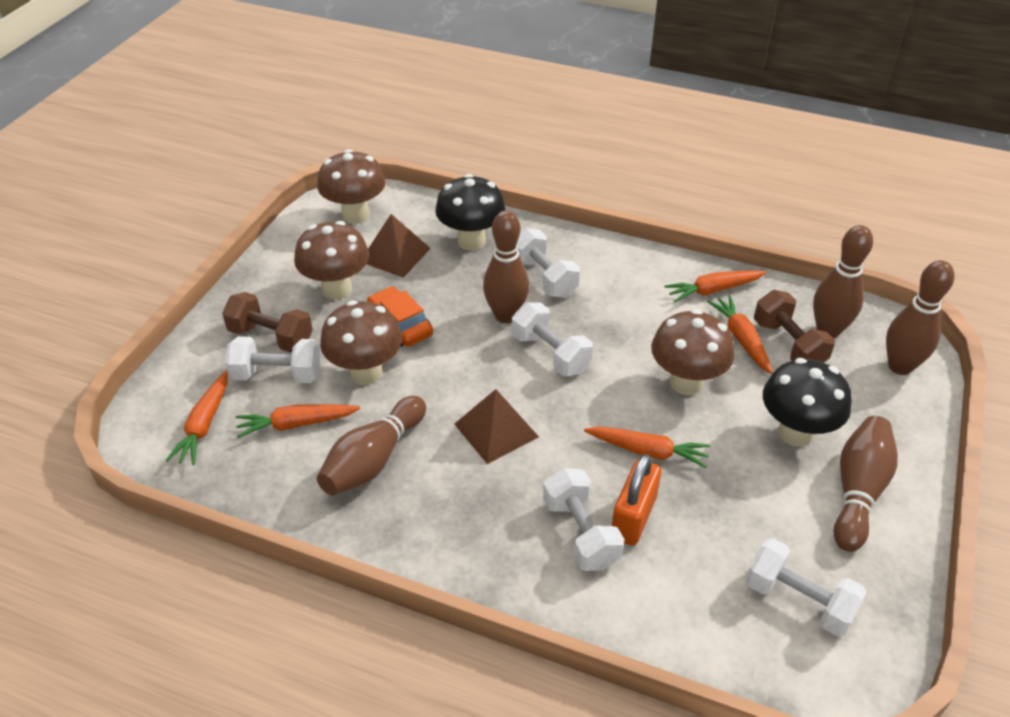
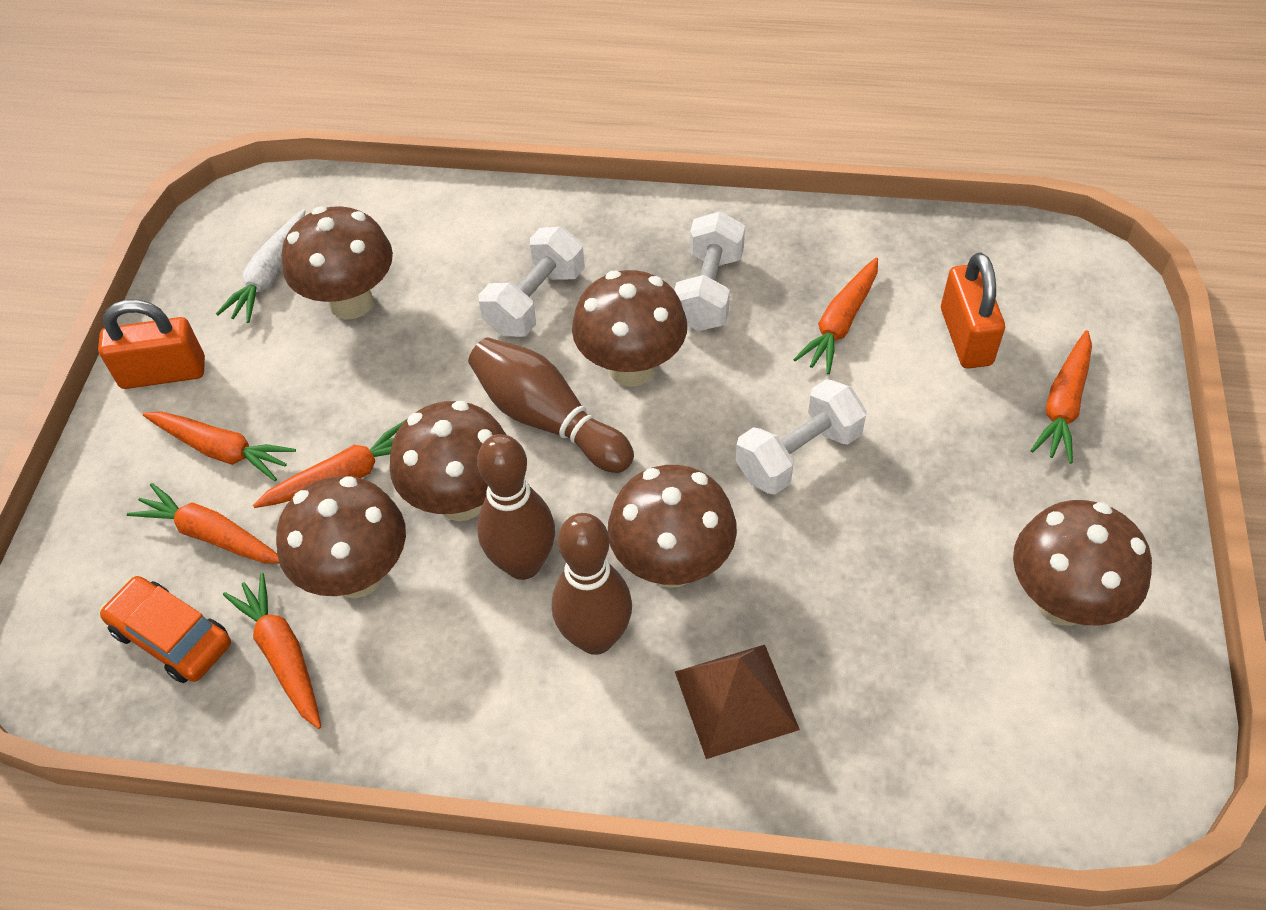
black mushroom: 2 -> 0
brown bowling pin: 5 -> 3
brown dumbbell: 2 -> 0
brown mushroom: 4 -> 6
brown pyramid: 2 -> 1
orange carrot: 5 -> 6
orange padlock: 1 -> 2
white carrot: 0 -> 1
white dumbbell: 5 -> 3

